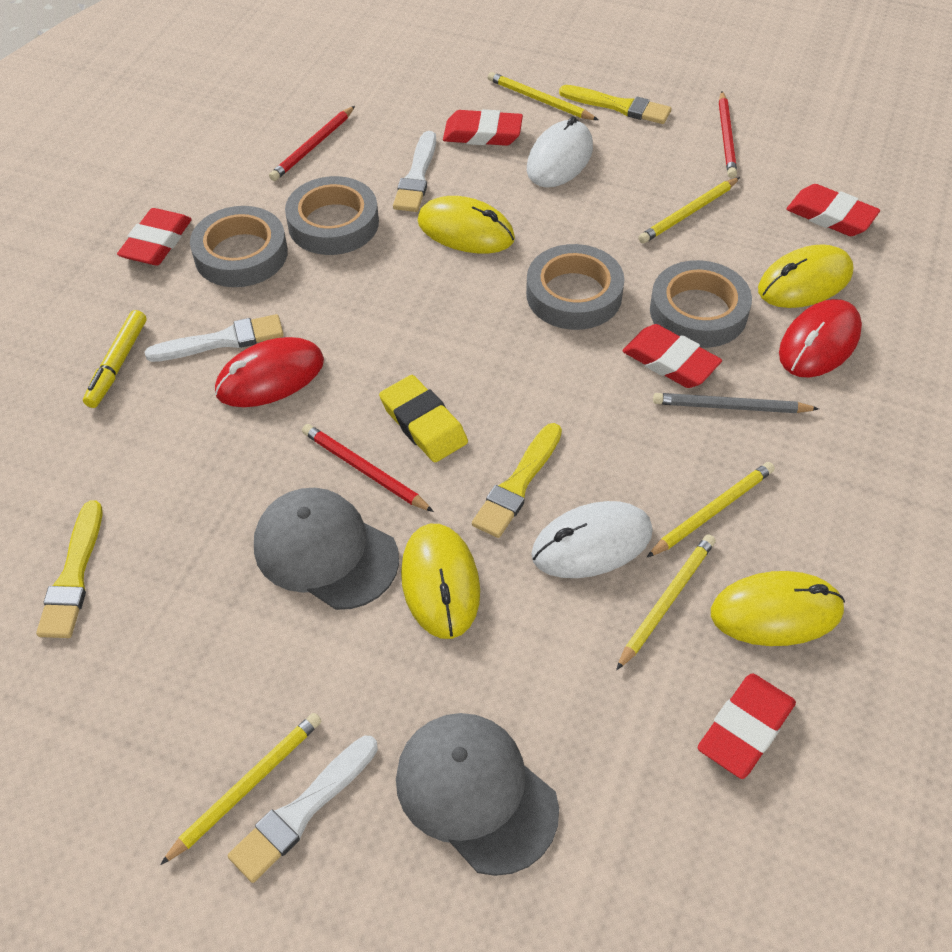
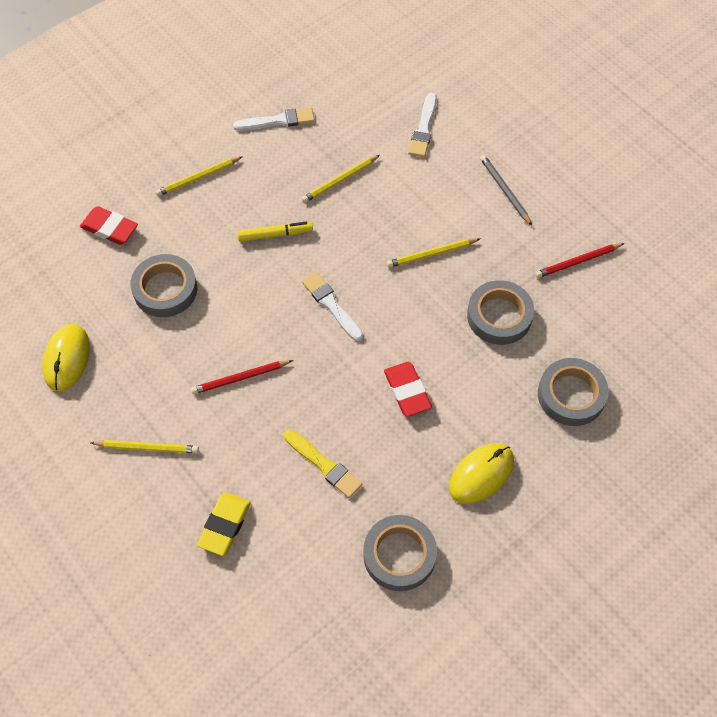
grey cap: 2 -> 0
red eraser: 5 -> 2
red mouse: 2 -> 0
red pencil: 3 -> 2
white mouse: 2 -> 0
yellow brush: 3 -> 1
yellow mouse: 4 -> 2
yellow pencil: 5 -> 4

